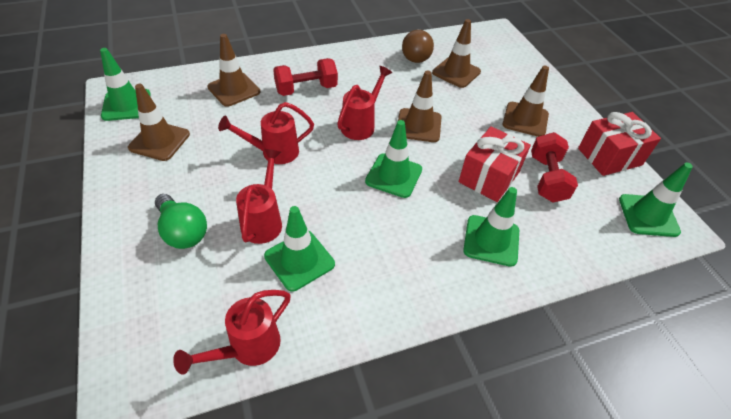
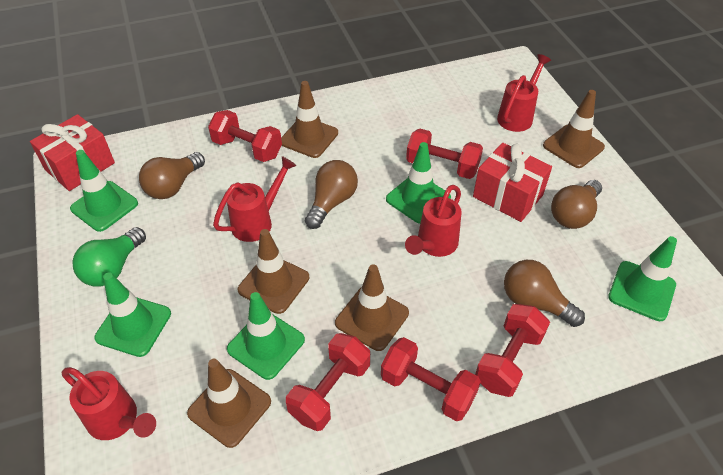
brown light bulb: 1 -> 4
red dumbbell: 2 -> 5

